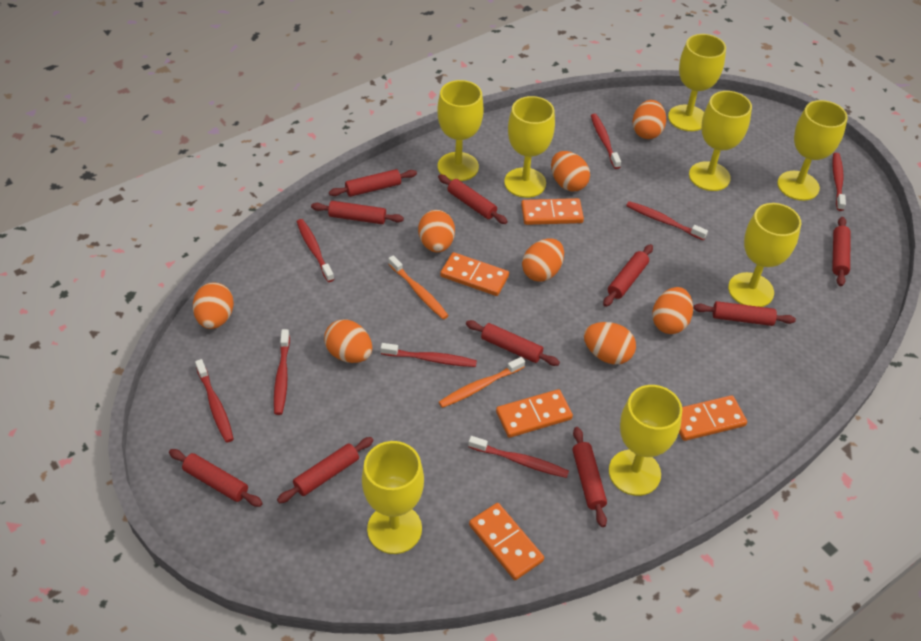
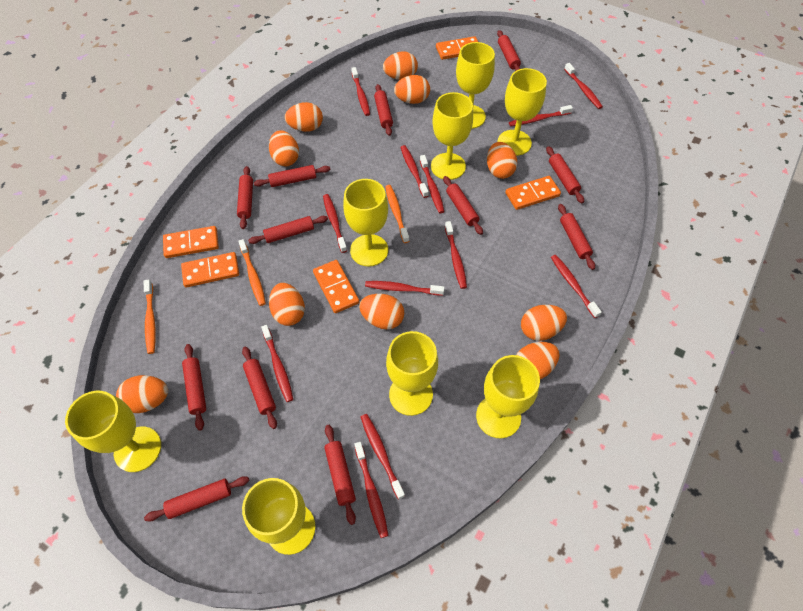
orange egg: 8 -> 10
orange toothbrush: 2 -> 3
red rolling pin: 10 -> 12
red toothbrush: 8 -> 12

